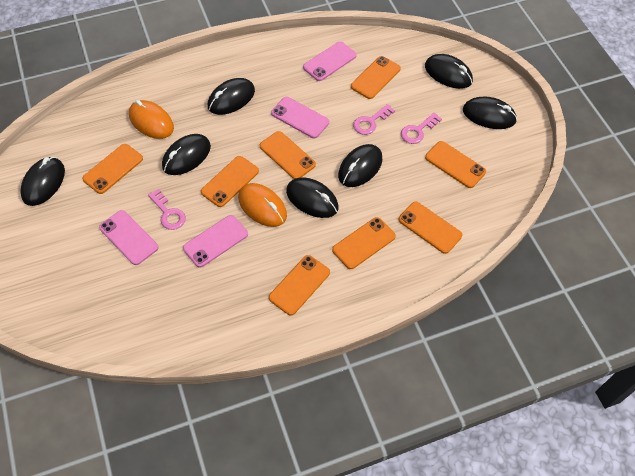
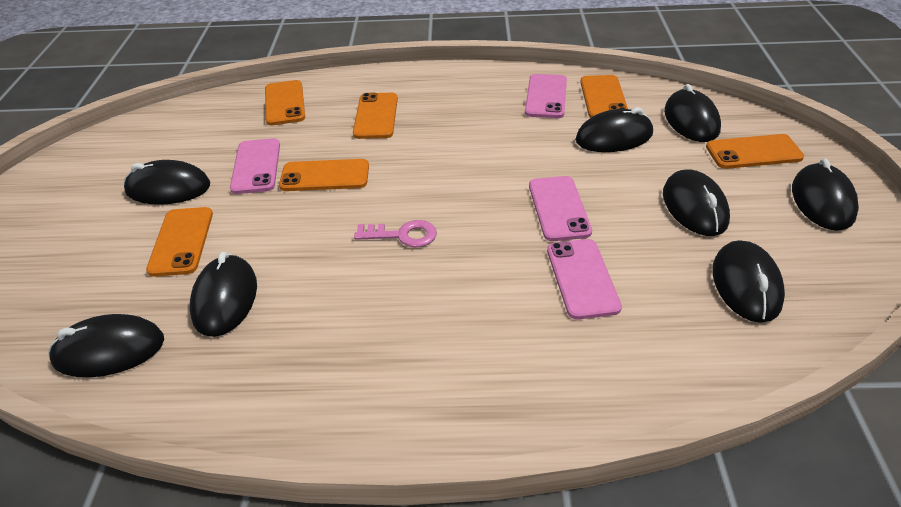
black mouse: 7 -> 8
orange mouse: 2 -> 0
orange phone: 8 -> 6
pink key: 3 -> 1

